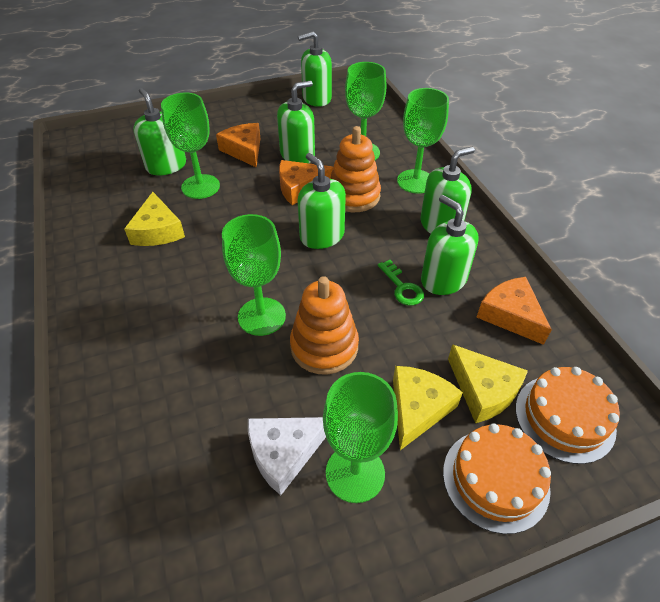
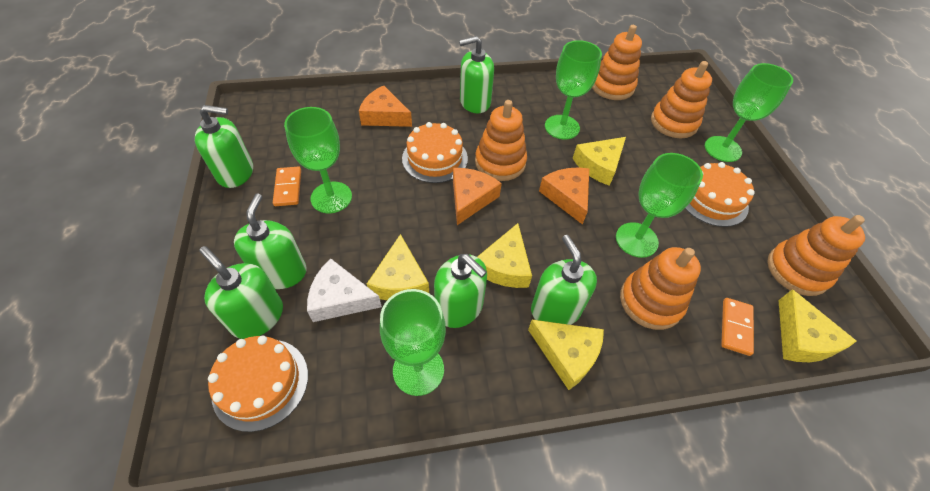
green key: 1 -> 0
orange cake: 2 -> 3
orange domino: 0 -> 2
orange stacking toy: 2 -> 5
yellow cheese: 3 -> 5

